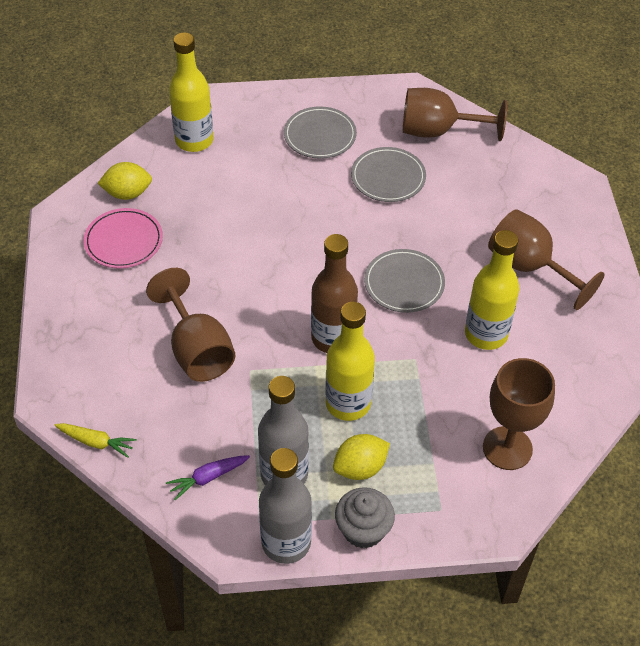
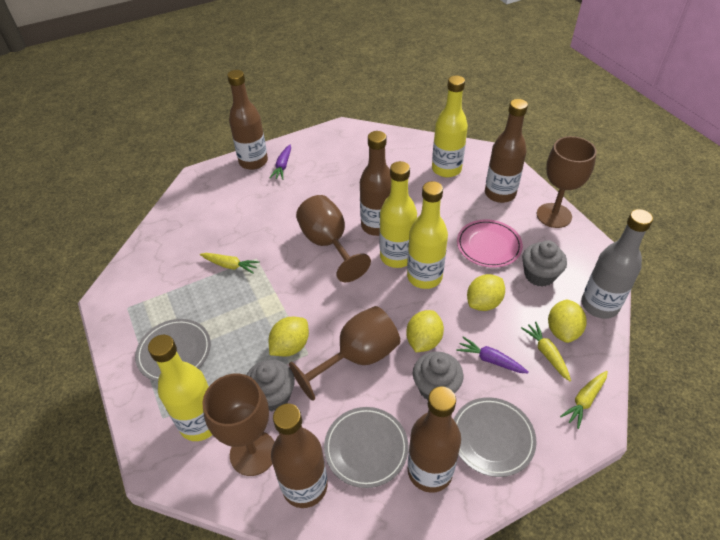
brown bottle: 1 -> 5
grey bottle: 2 -> 1
grey cupcake: 1 -> 3
purple carrot: 1 -> 2
yellow bottle: 3 -> 4
yellow carrot: 1 -> 3
yellow lemon: 2 -> 4

